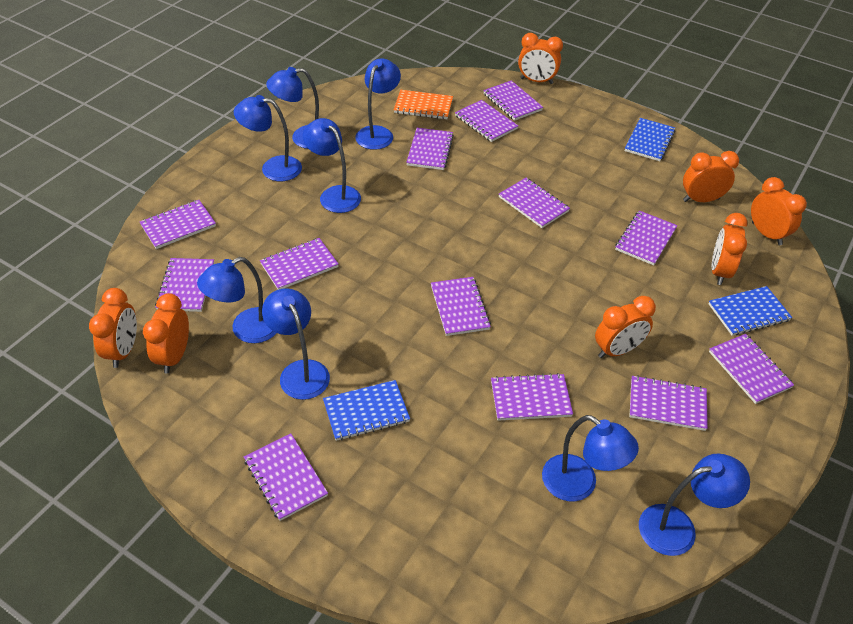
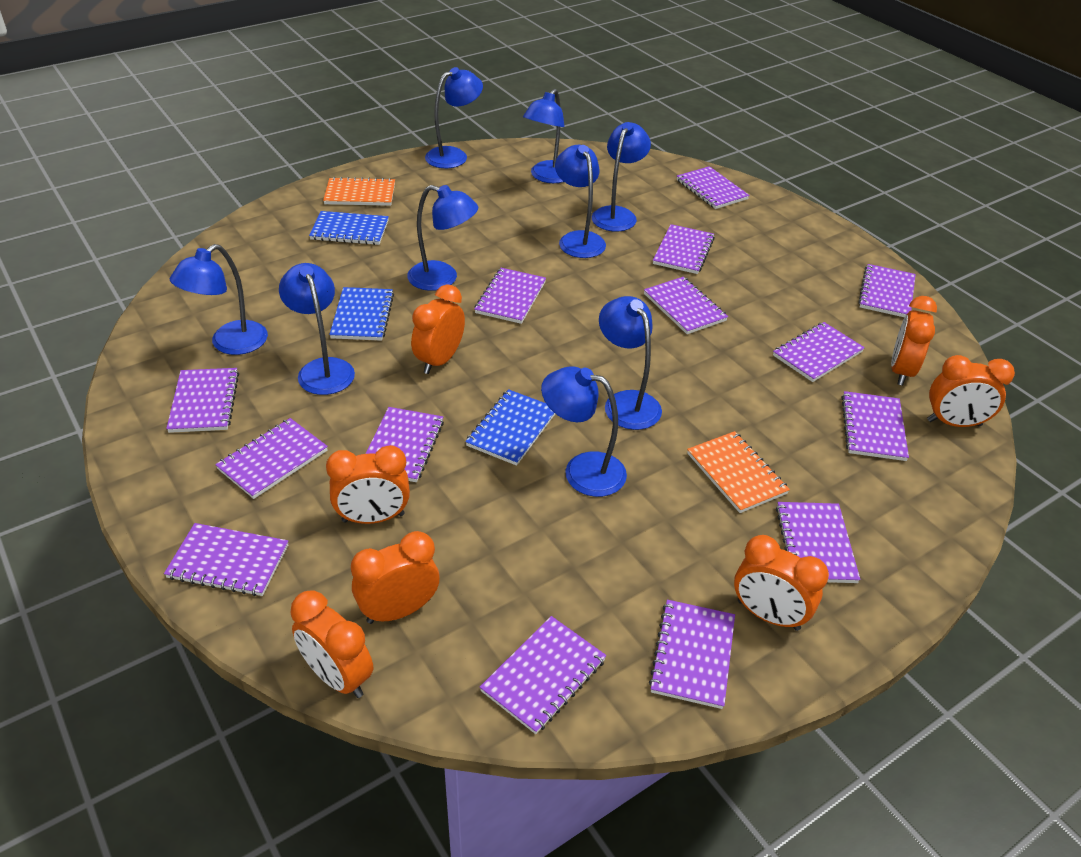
blue lamp: 8 -> 9
orange notebook: 1 -> 2
purple notebook: 13 -> 14

